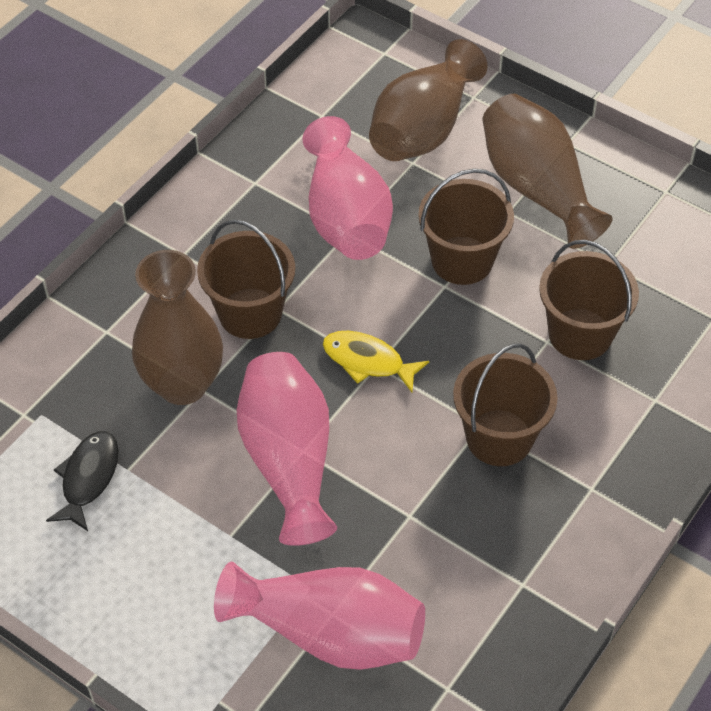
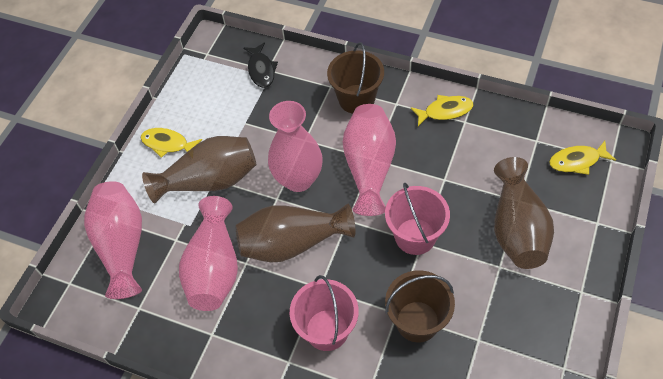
brown bucket: 4 -> 2
pink bucket: 0 -> 2
pink vase: 3 -> 4
yellow fish: 1 -> 3

